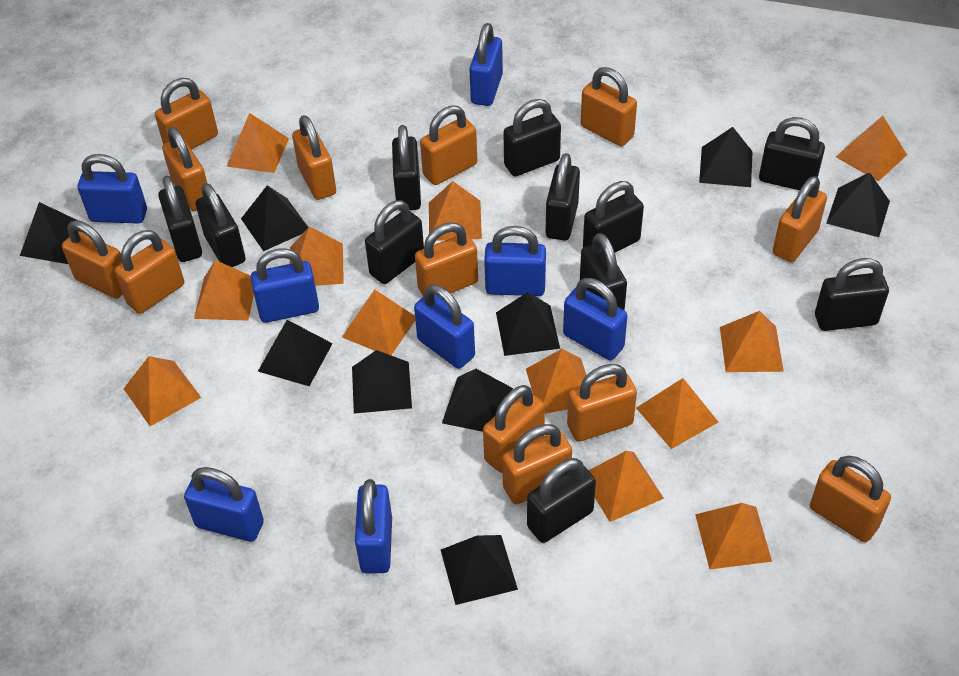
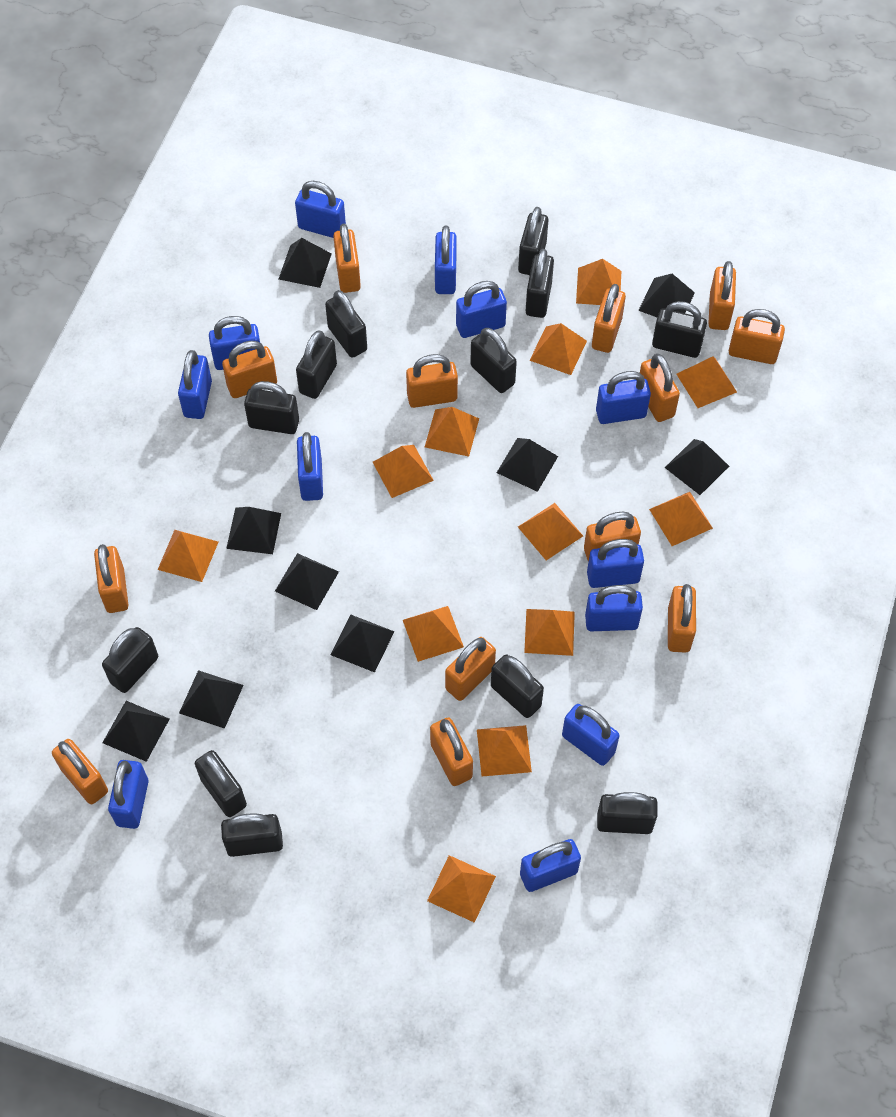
black padlock: 11 -> 12
blue padlock: 8 -> 12

